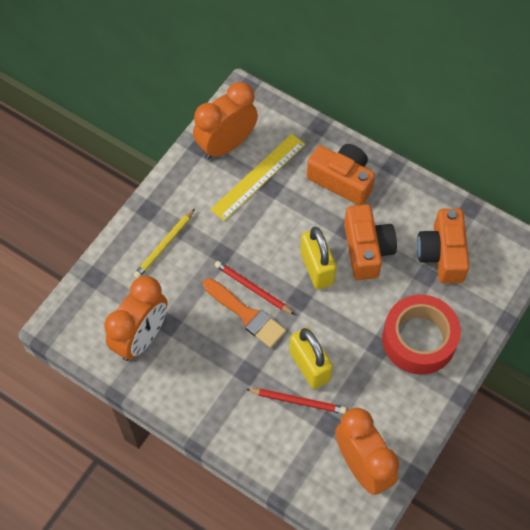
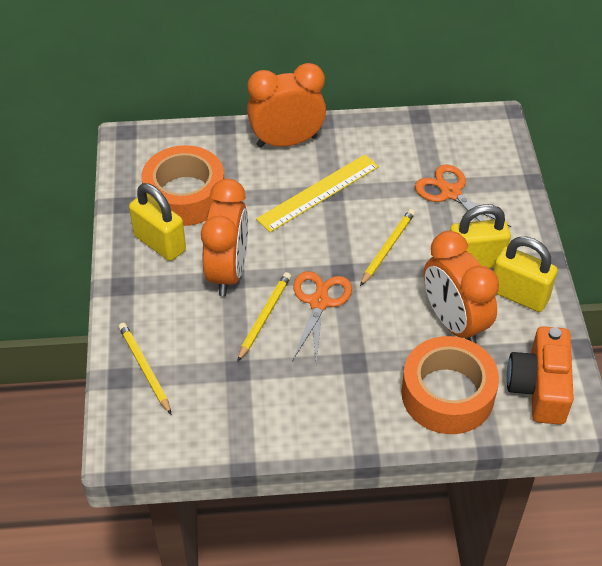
orange brush: 1 -> 0
orange camera: 3 -> 1
orange scissors: 0 -> 2
orange tape: 0 -> 2
red pencil: 2 -> 0
red tape: 1 -> 0
yellow padlock: 2 -> 3
yellow pencil: 1 -> 3

